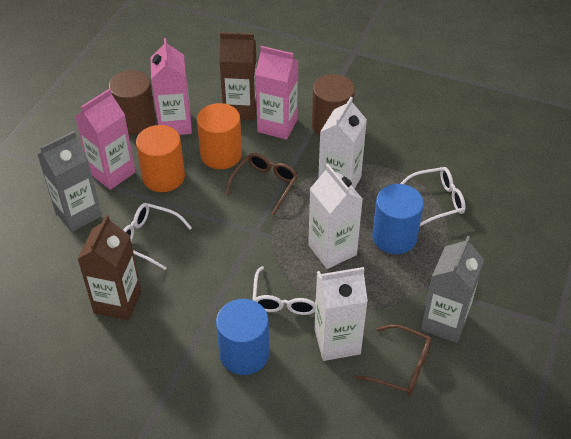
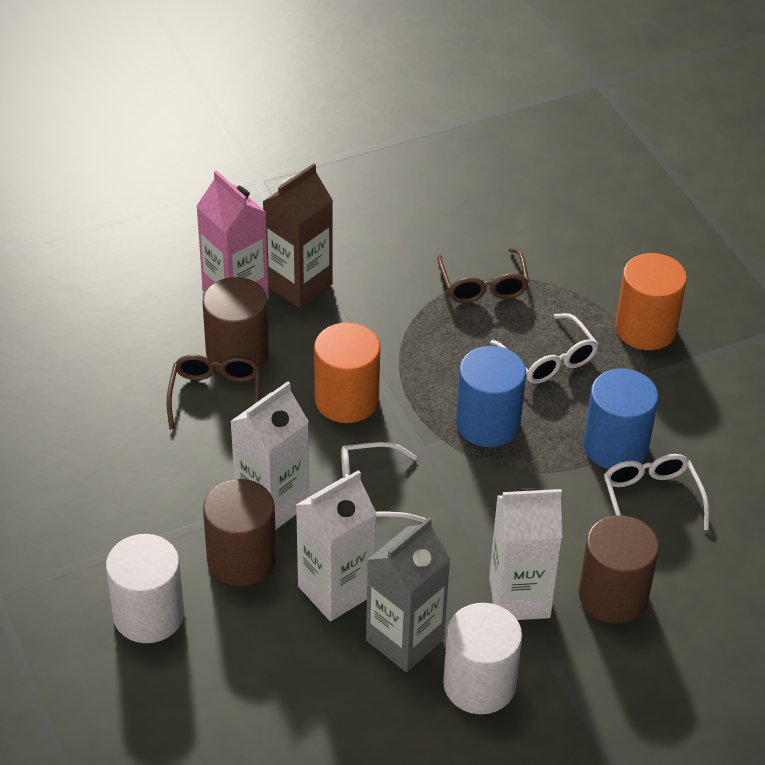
brown carton: 2 -> 1
brown cylinder: 2 -> 3
grey carton: 2 -> 1
pink carton: 3 -> 1
white cylinder: 0 -> 2

